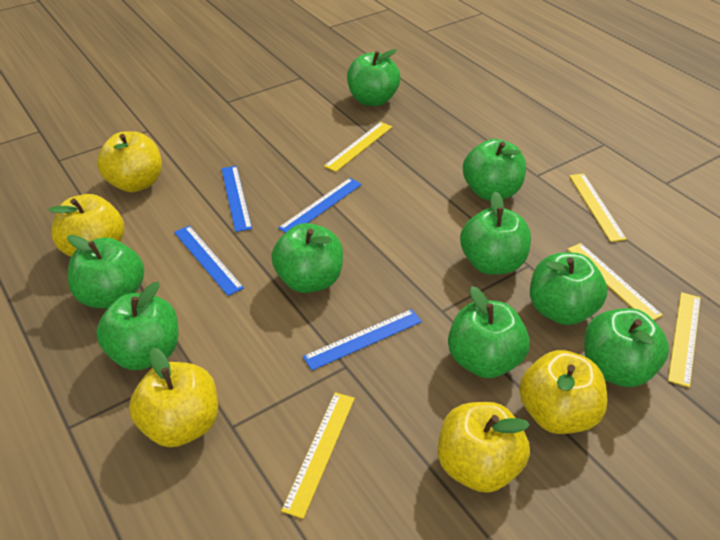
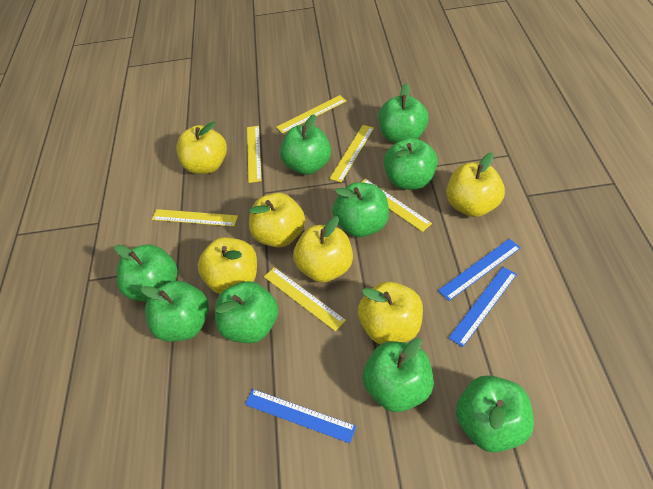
blue ruler: 4 -> 3
yellow apple: 5 -> 6
yellow ruler: 5 -> 6

